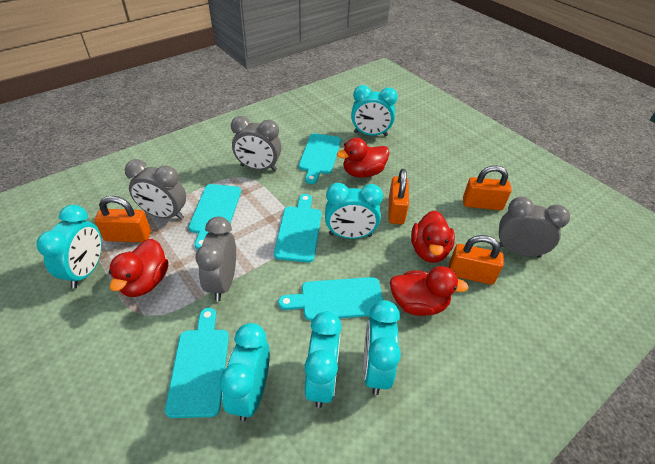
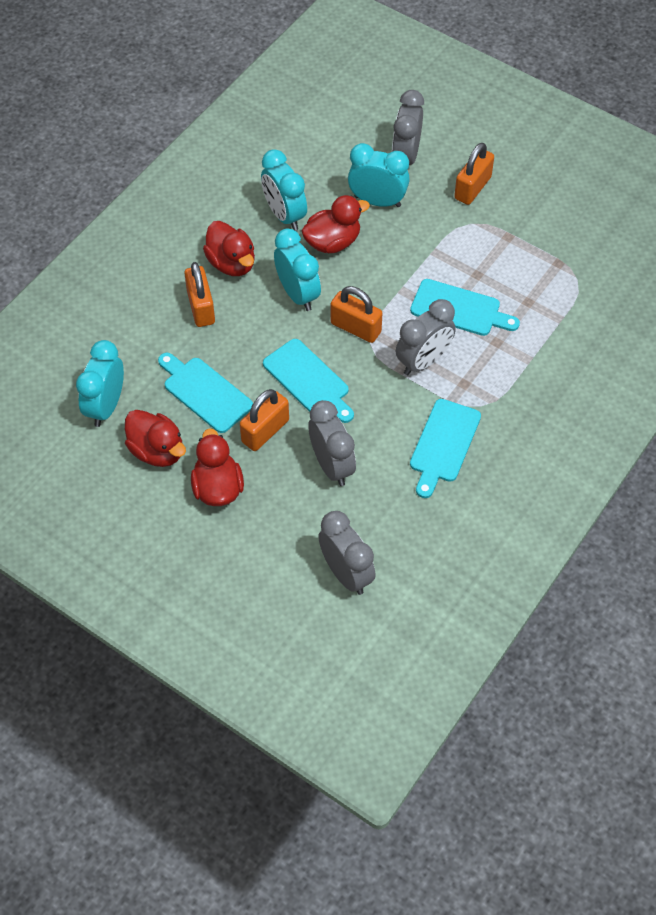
turquoise clock: 6 -> 4
turquoise cutting board: 5 -> 4

